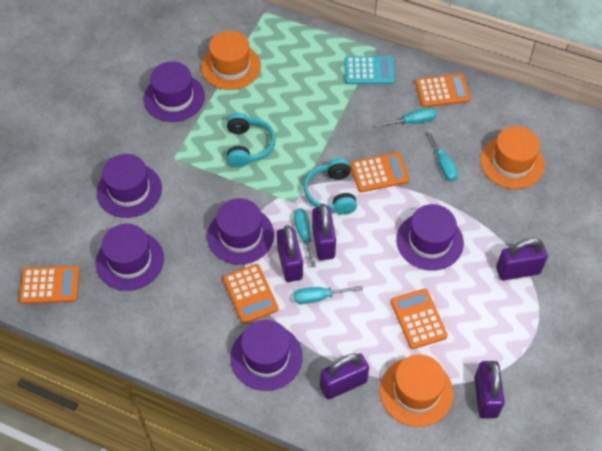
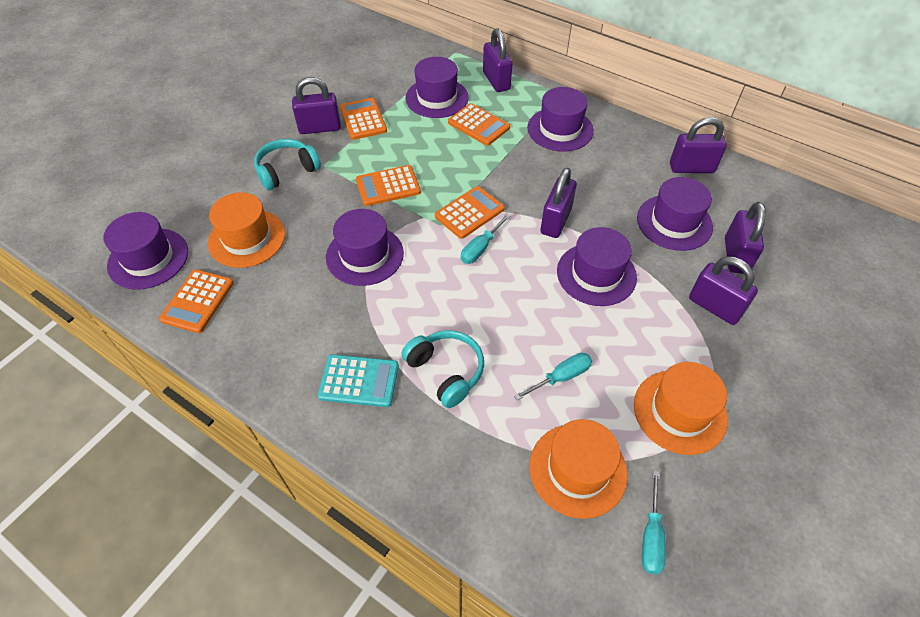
purple padlock: 5 -> 6
turquoise screwdriver: 4 -> 3

